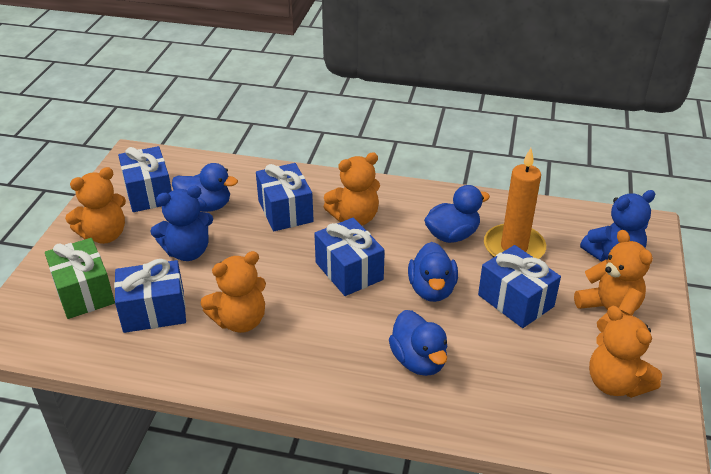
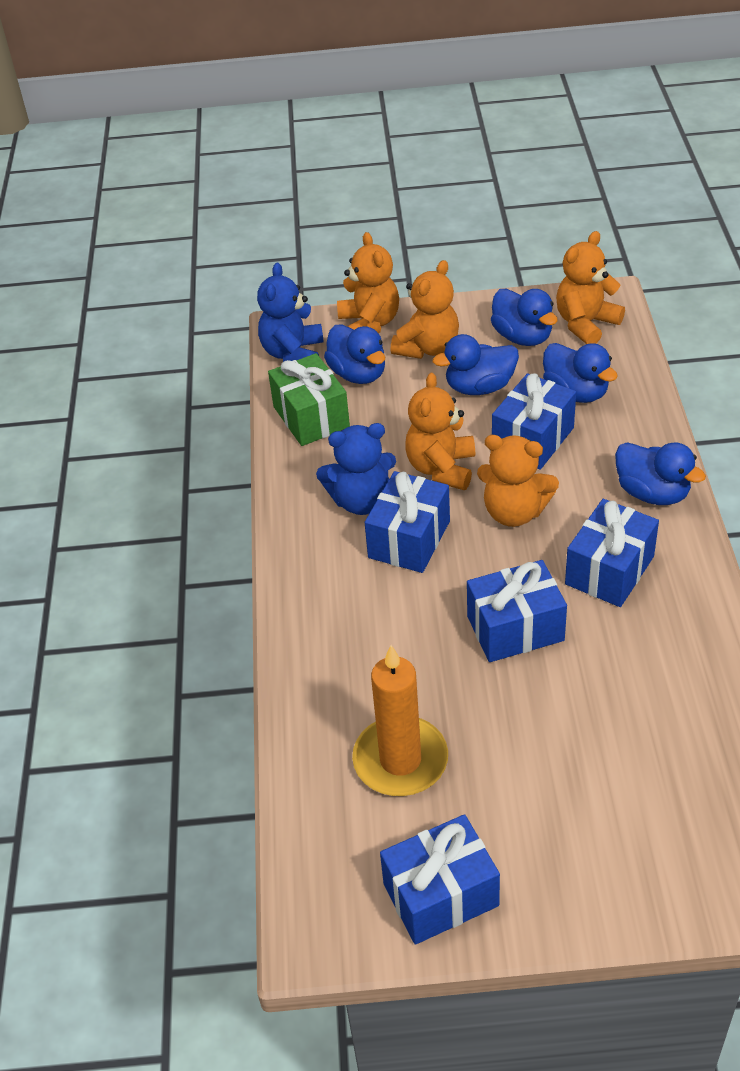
blue duck: 4 -> 5

